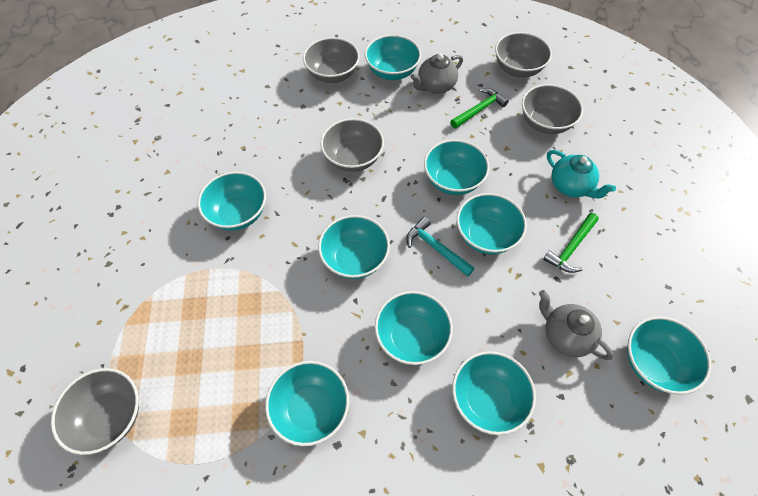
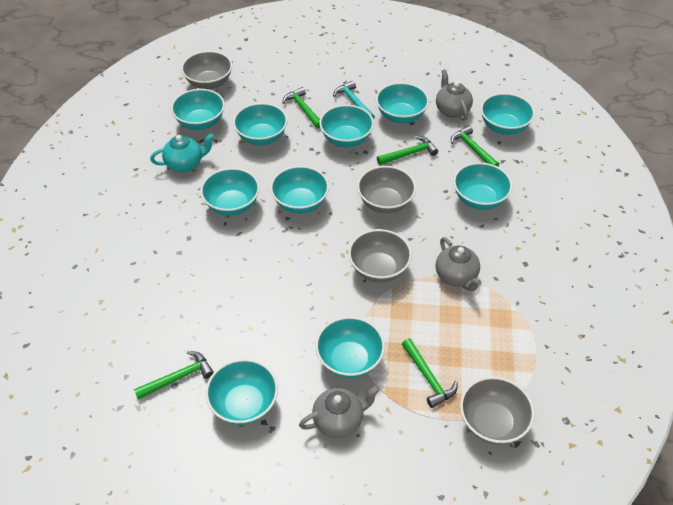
green hammer: 2 -> 5
grey bowl: 5 -> 4
grey teapot: 2 -> 3
turquoise bowl: 9 -> 10

